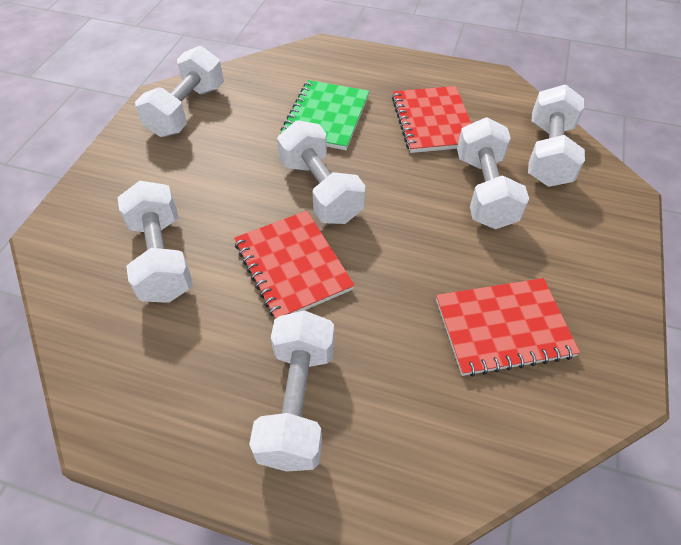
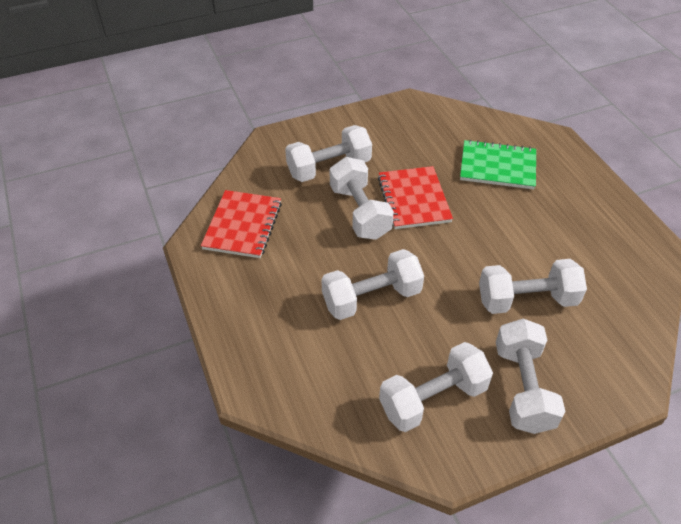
red notebook: 3 -> 2

